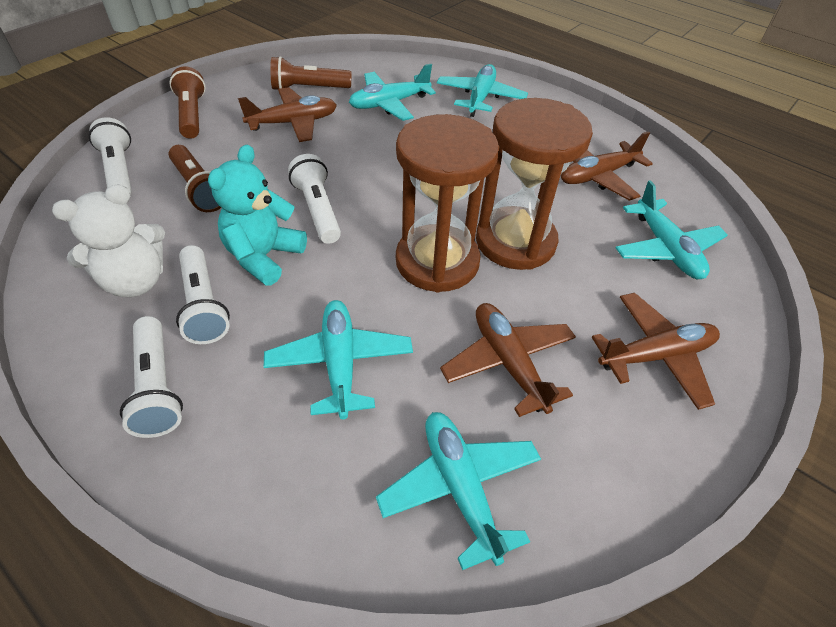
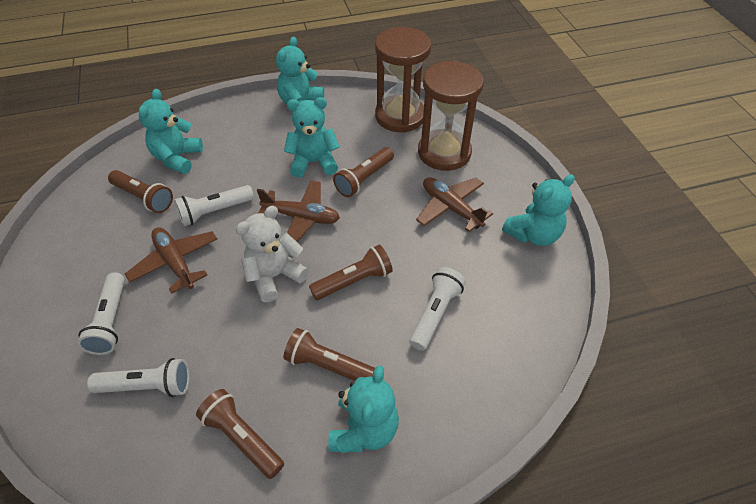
brown flashlight: 3 -> 5
brown plane: 4 -> 3
turquoise plane: 5 -> 0
turquoise teddy bear: 1 -> 5

